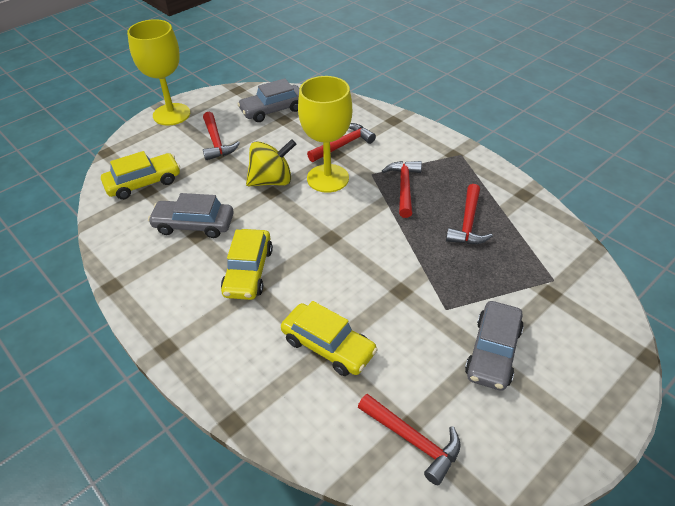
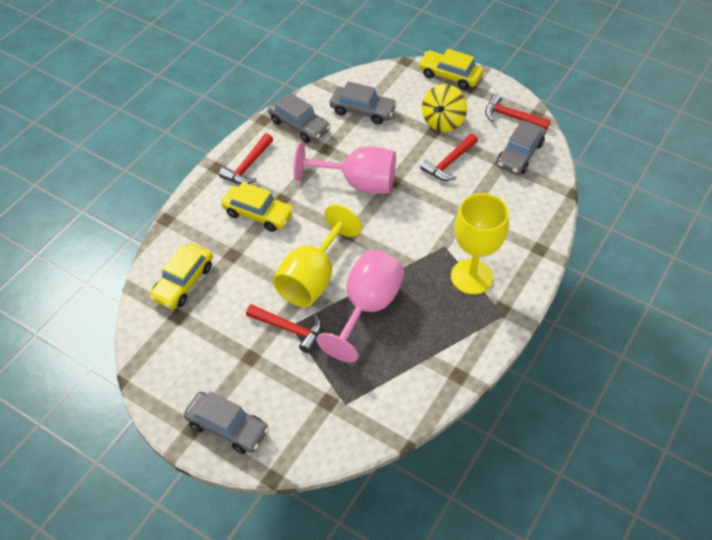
grey car: 3 -> 4
pink goblet: 0 -> 2
red hammer: 5 -> 4

